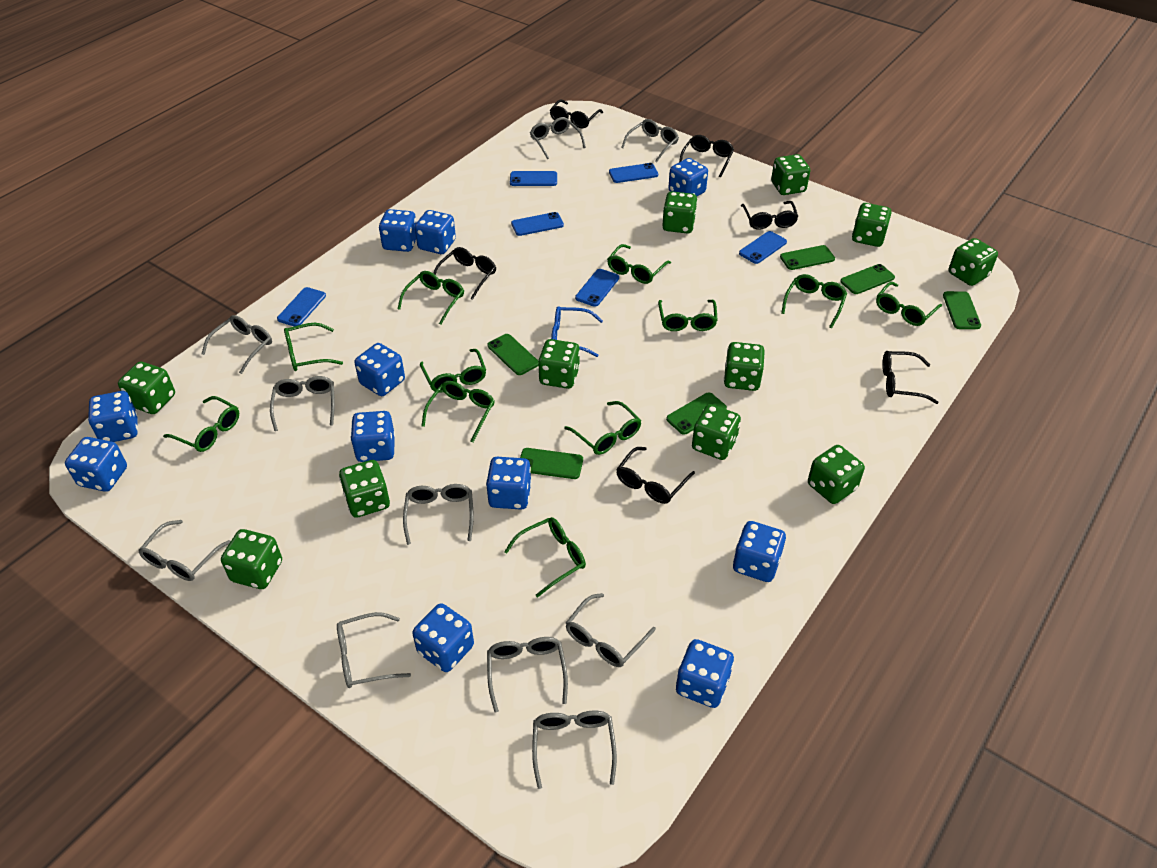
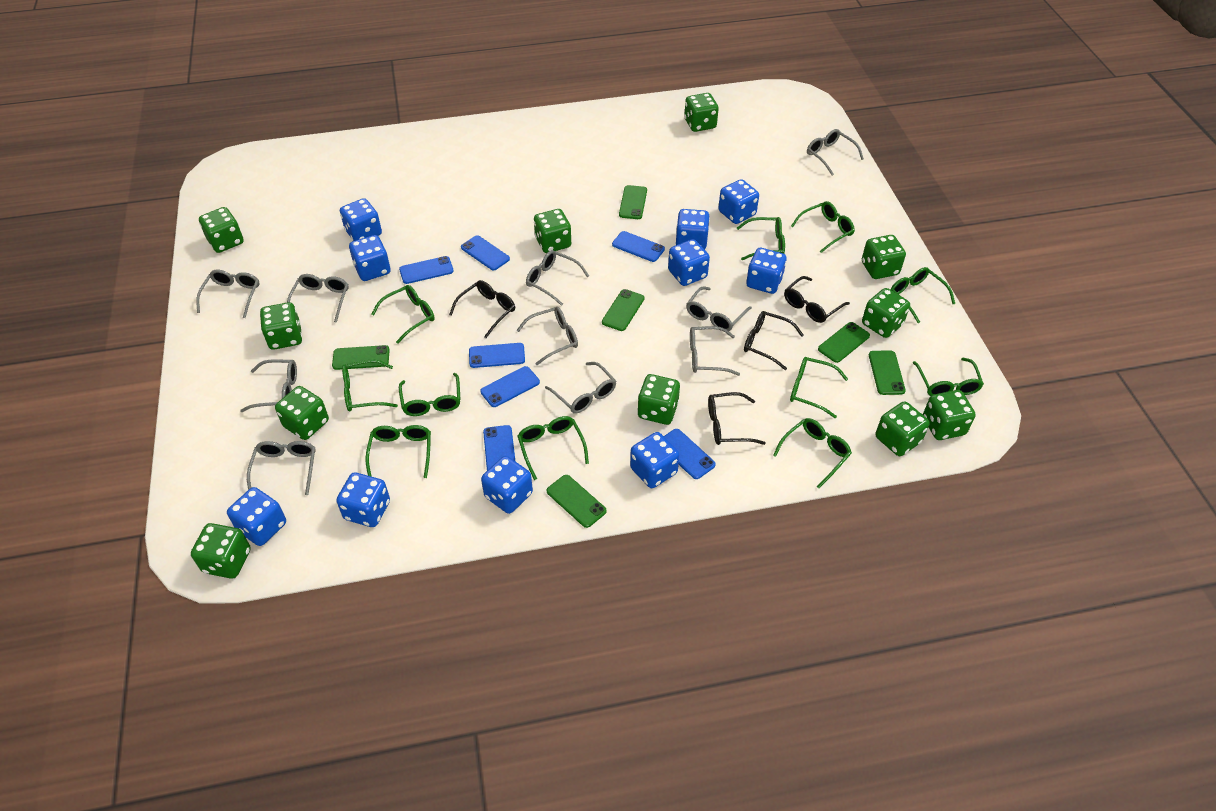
black glasses: 6 -> 4
blue dice: 11 -> 10
blue glasses: 1 -> 0
blue phone: 6 -> 7

